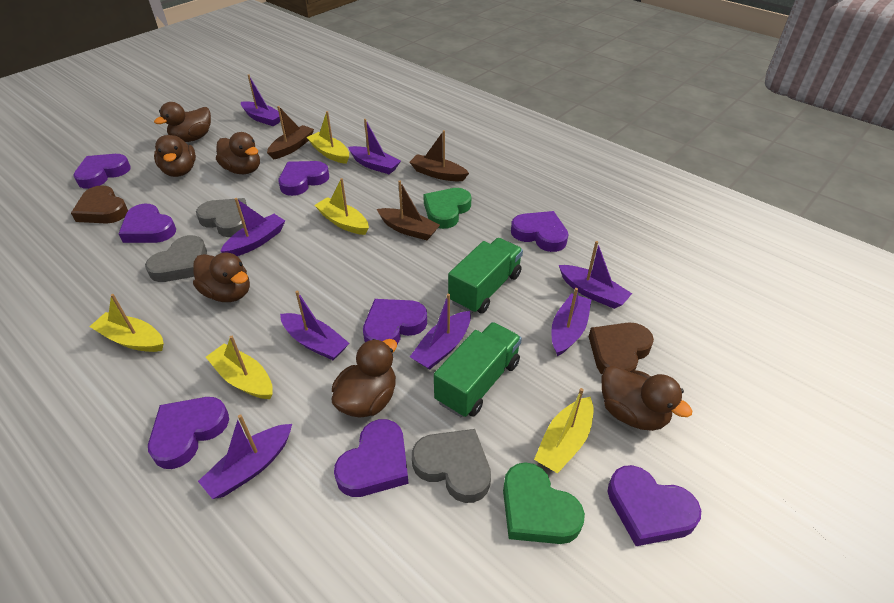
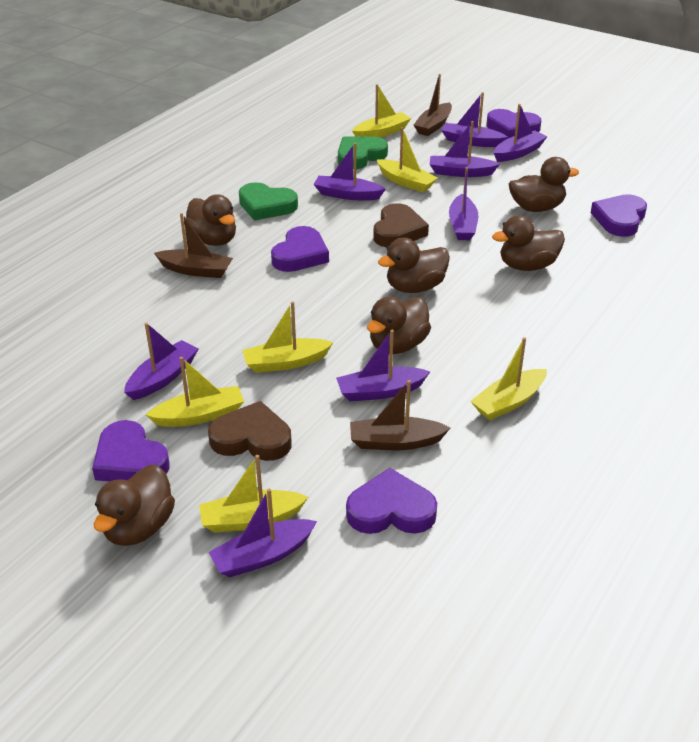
green truck: 2 -> 0
grey heart: 3 -> 0
purple heart: 8 -> 5
yellow boat: 5 -> 6

